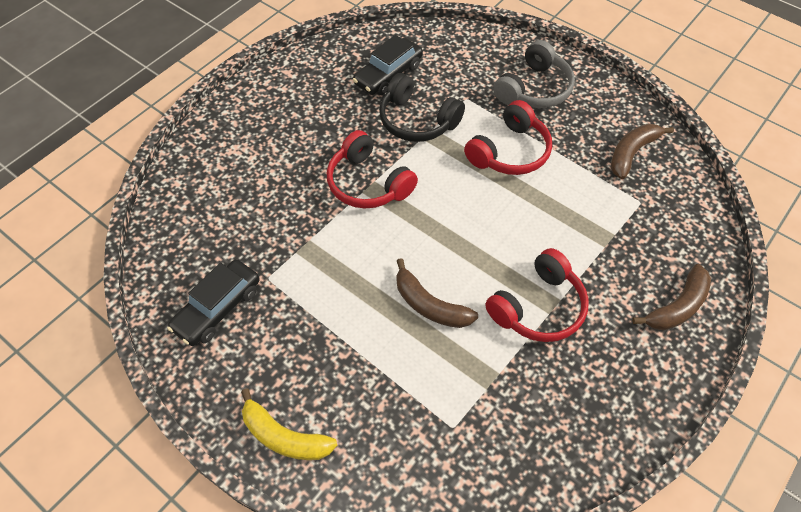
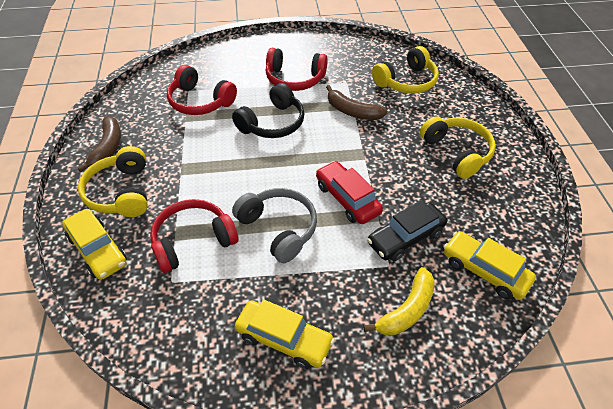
black car: 2 -> 1
brown banana: 3 -> 2
red car: 0 -> 1
yellow car: 0 -> 3
yellow headphones: 0 -> 3

